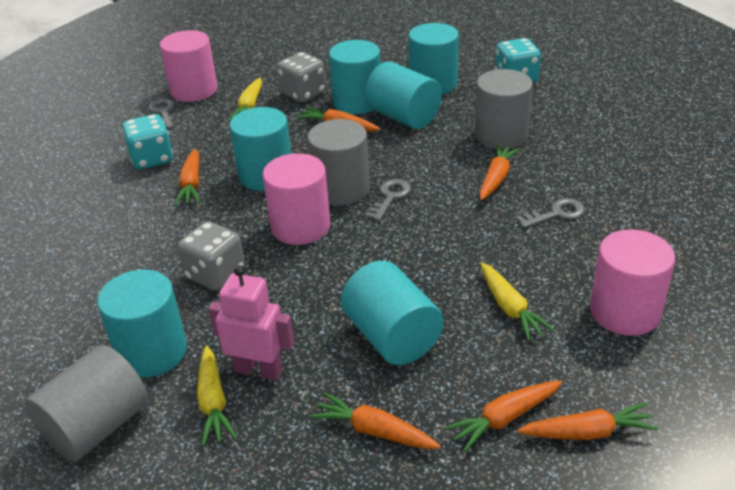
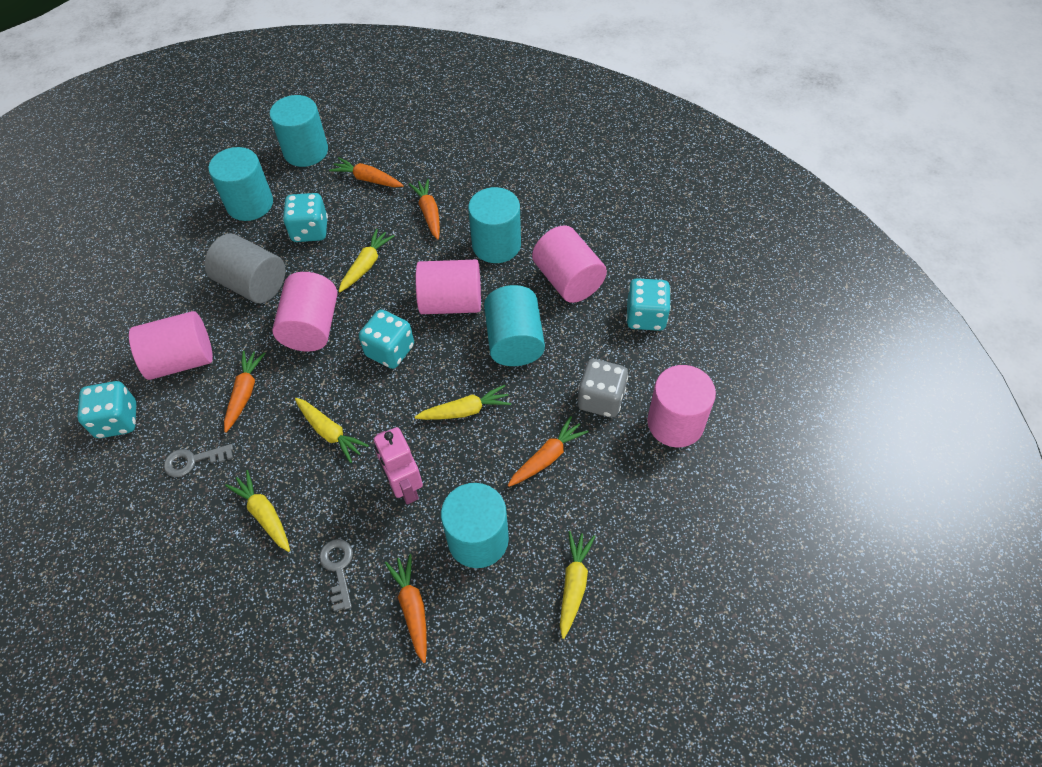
grey cylinder: 3 -> 1
grey dice: 2 -> 1
grey key: 3 -> 2
orange carrot: 6 -> 5
pink cylinder: 3 -> 5
turquoise cylinder: 6 -> 5
turquoise dice: 2 -> 4
yellow carrot: 3 -> 5

